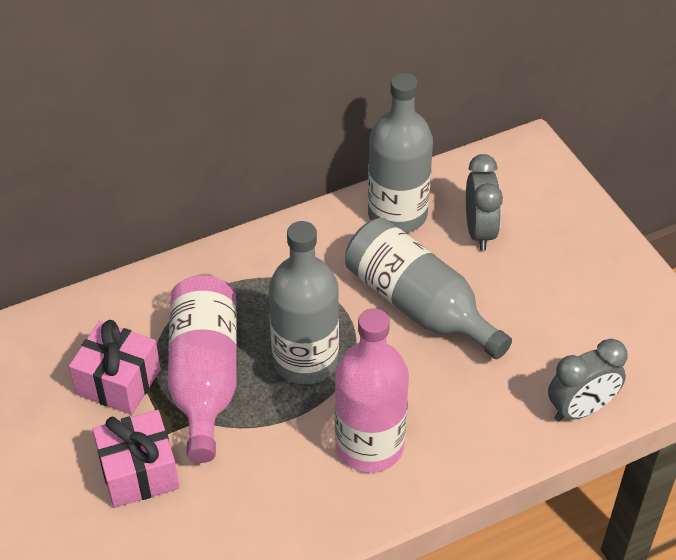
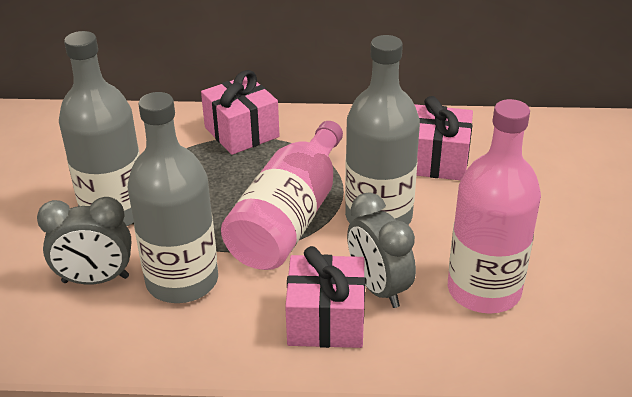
pink gift: 2 -> 3

